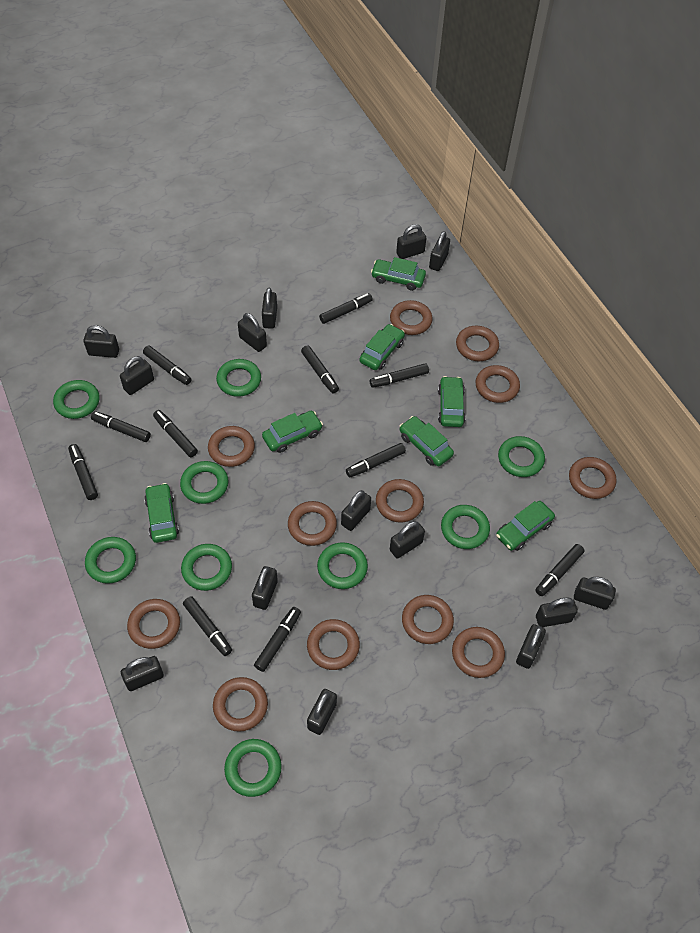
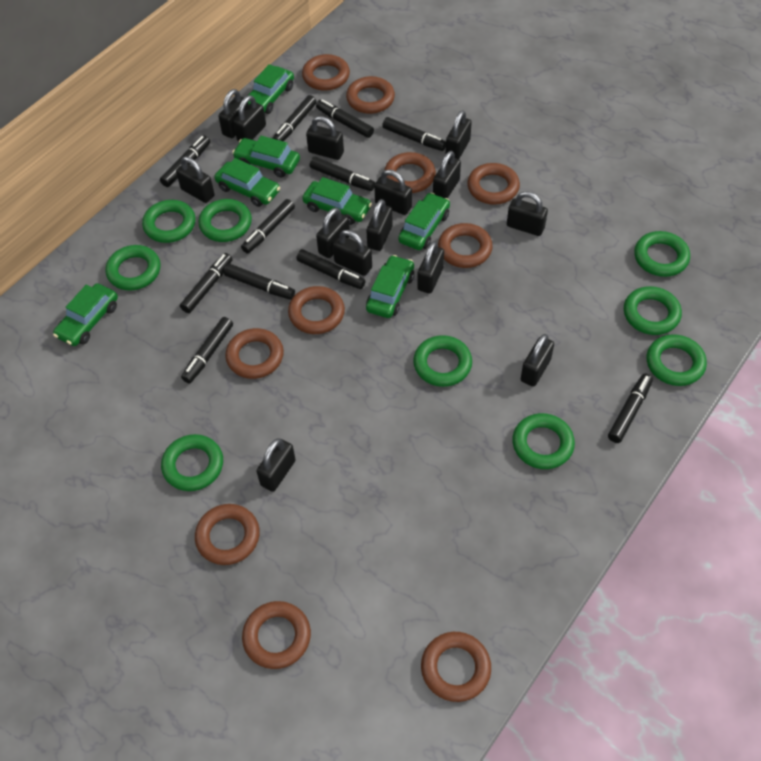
brown ring: 12 -> 10

